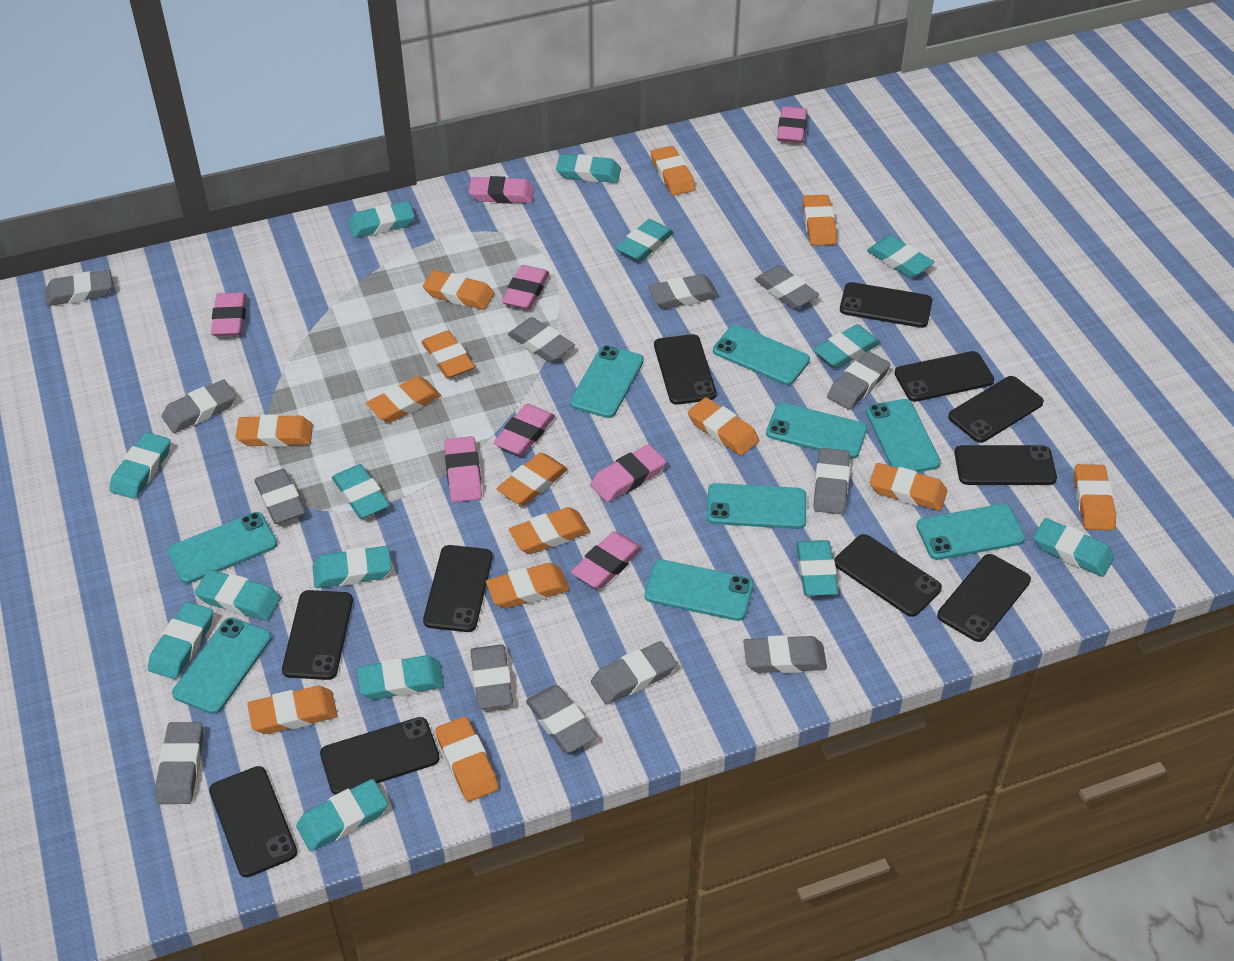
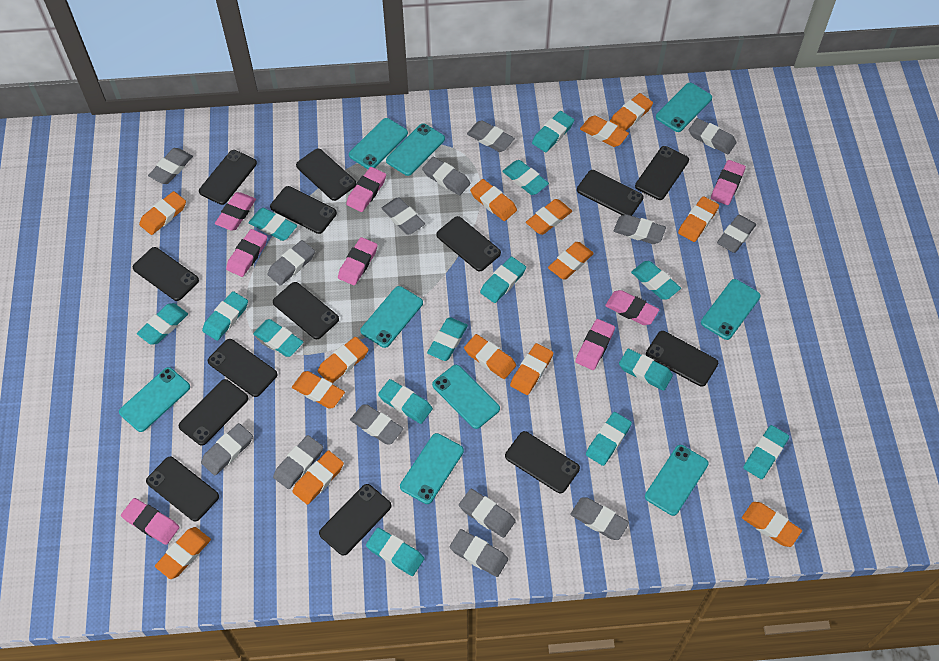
black phone: 11 -> 14
grey eraser: 13 -> 14

